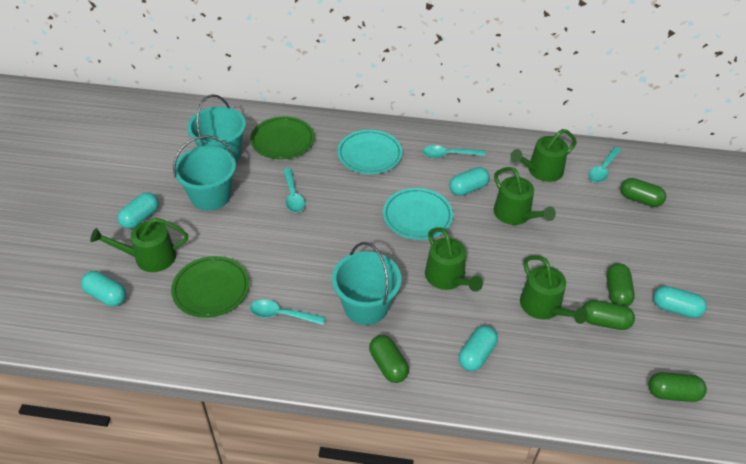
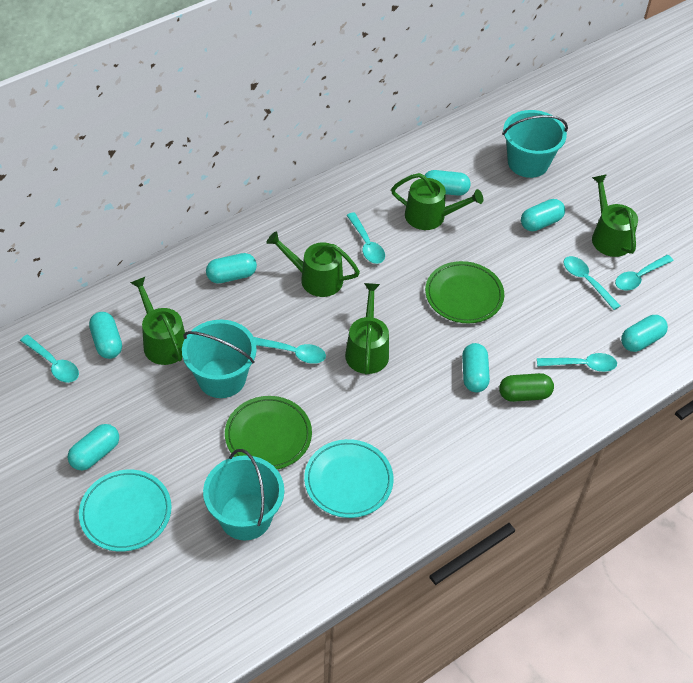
green capsule: 5 -> 1
turquoise capsule: 5 -> 7
turquoise spoon: 4 -> 6

